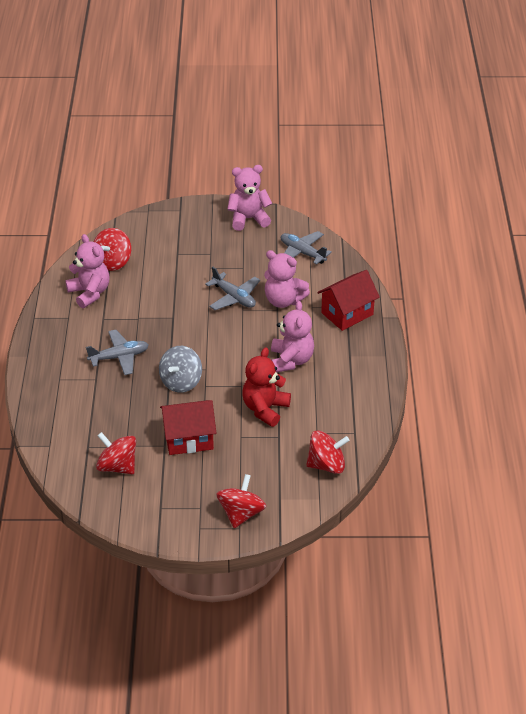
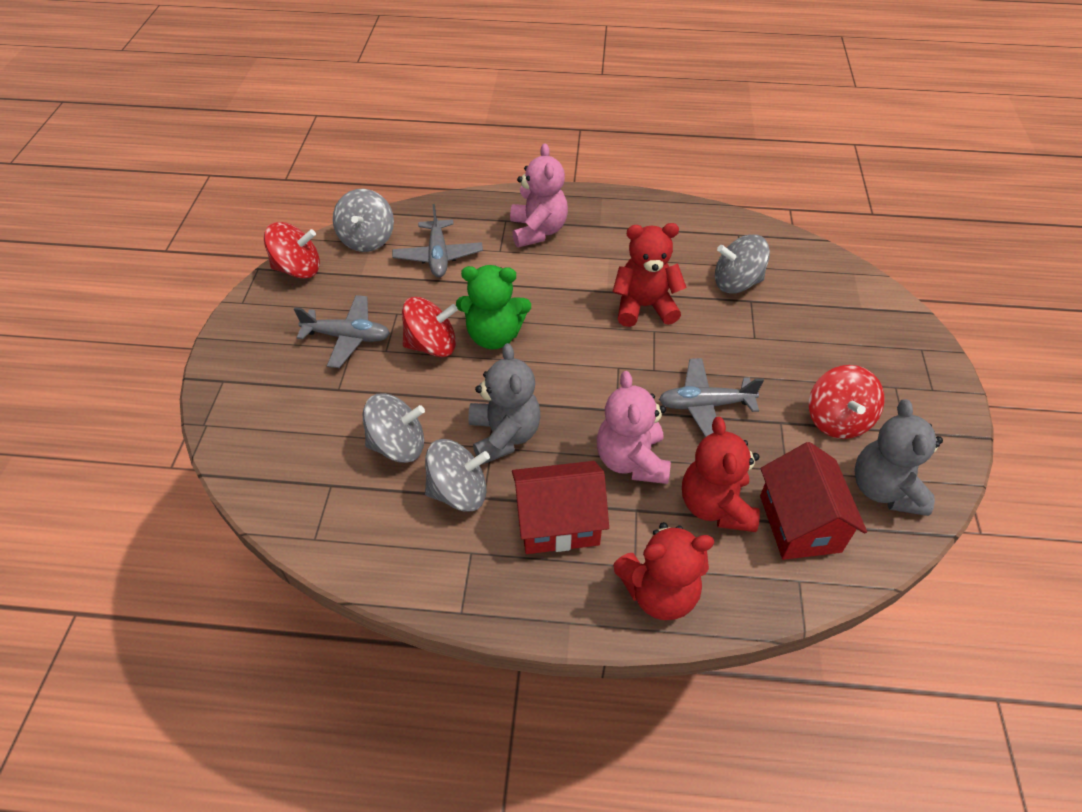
green teddy bear: 0 -> 1
grey spinning top: 1 -> 4
grey teddy bear: 0 -> 2
pink teddy bear: 4 -> 2
red spinning top: 4 -> 3
red teddy bear: 1 -> 3

